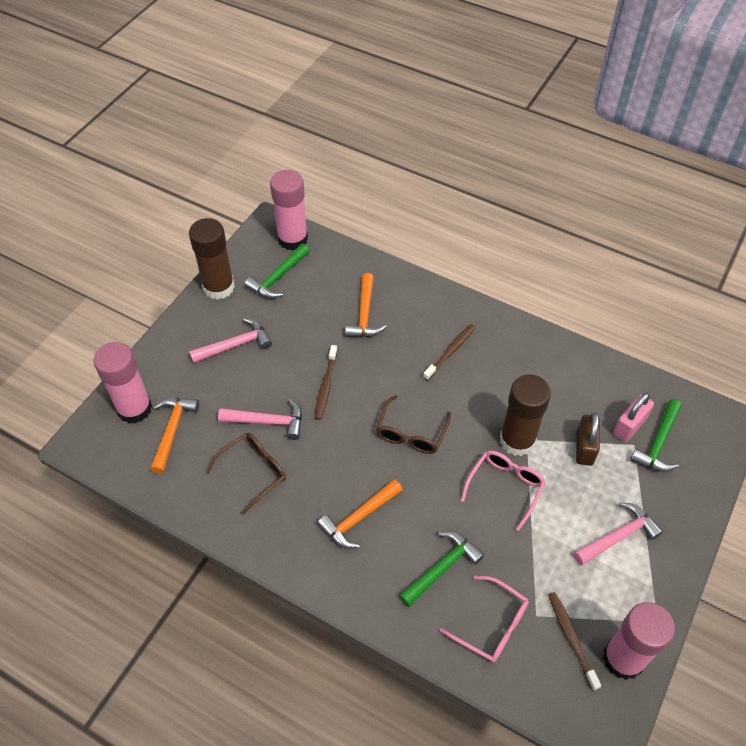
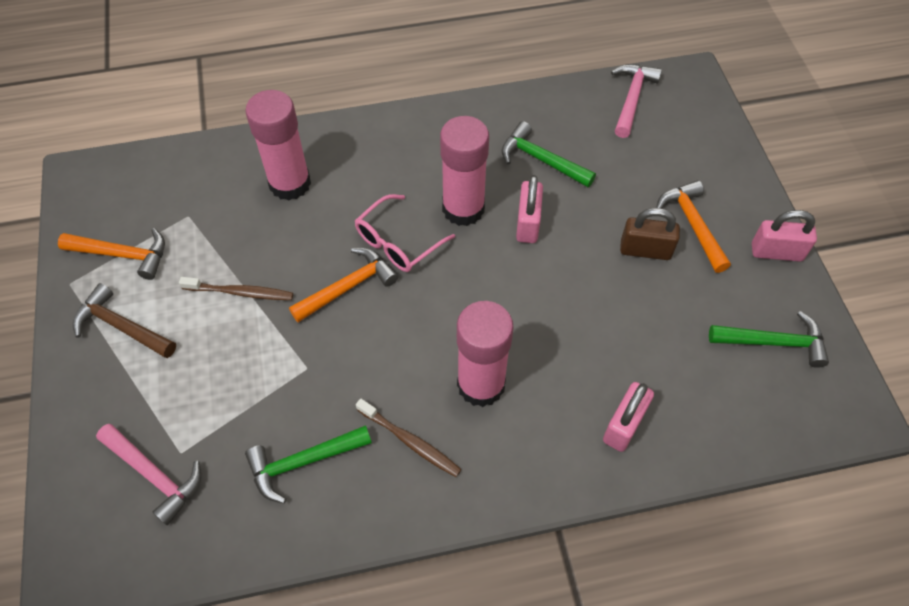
brown glasses: 2 -> 0
brown glue stick: 2 -> 0
brown hammer: 0 -> 1
brown toothbrush: 3 -> 2
pink glasses: 2 -> 1
pink hammer: 3 -> 2
pink padlock: 1 -> 3

